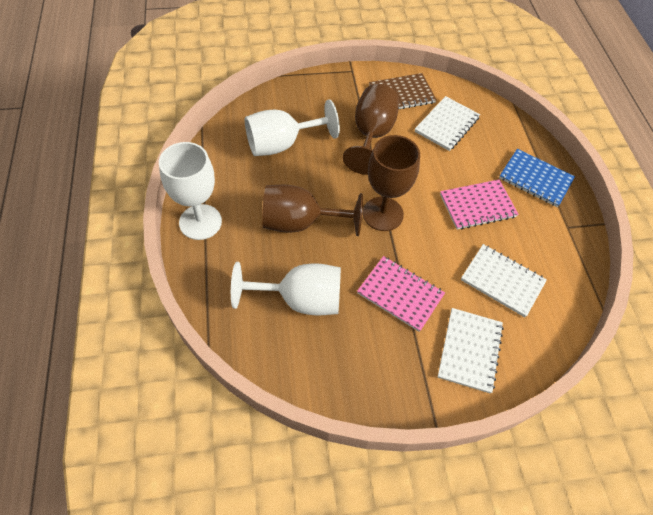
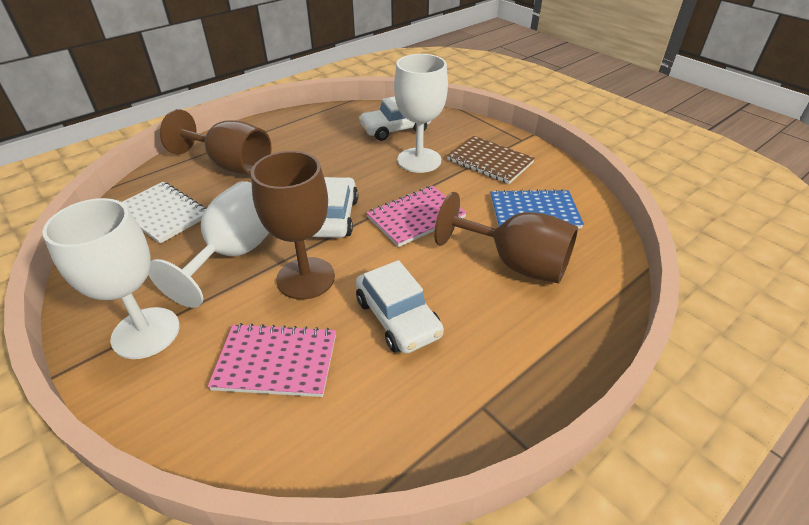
white car: 0 -> 3
white notebook: 3 -> 1

